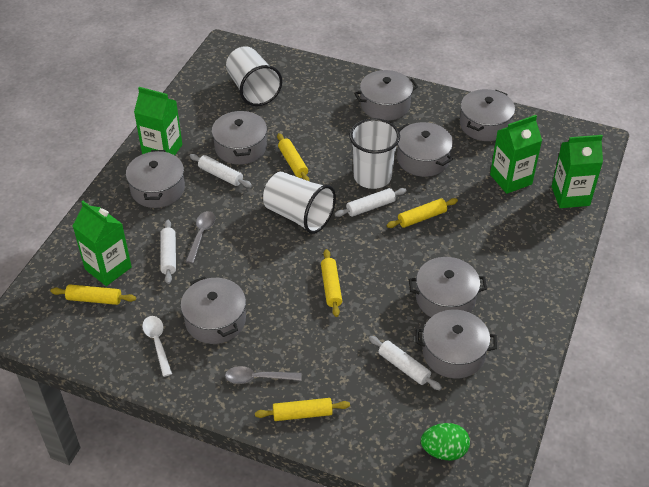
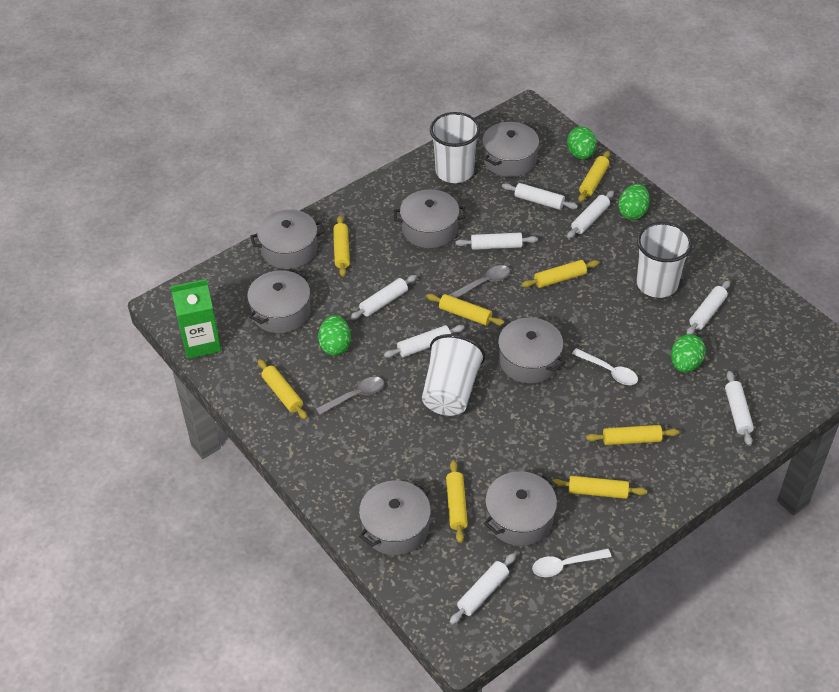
green carton: 4 -> 1
green egg: 1 -> 4
grey pot: 8 -> 7
white rolling pin: 4 -> 8
white spoon: 1 -> 2
yellow rolling pin: 5 -> 8

